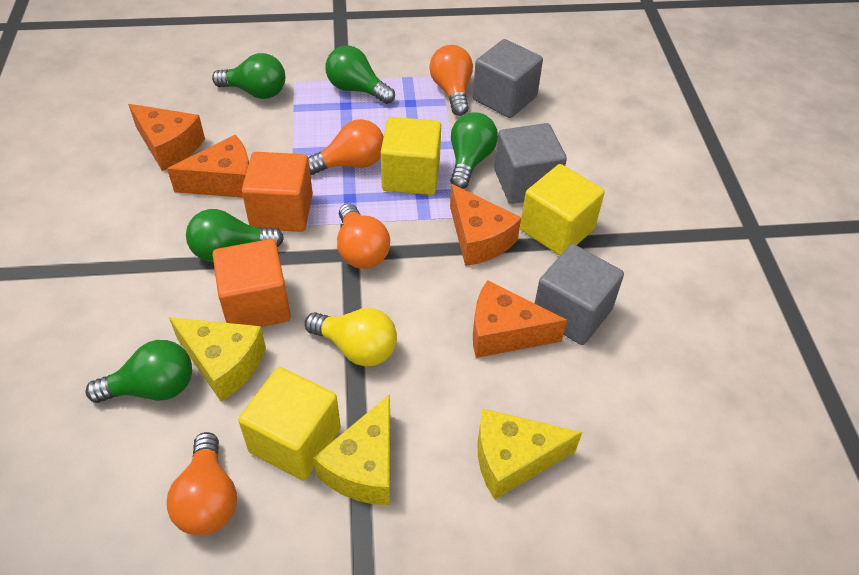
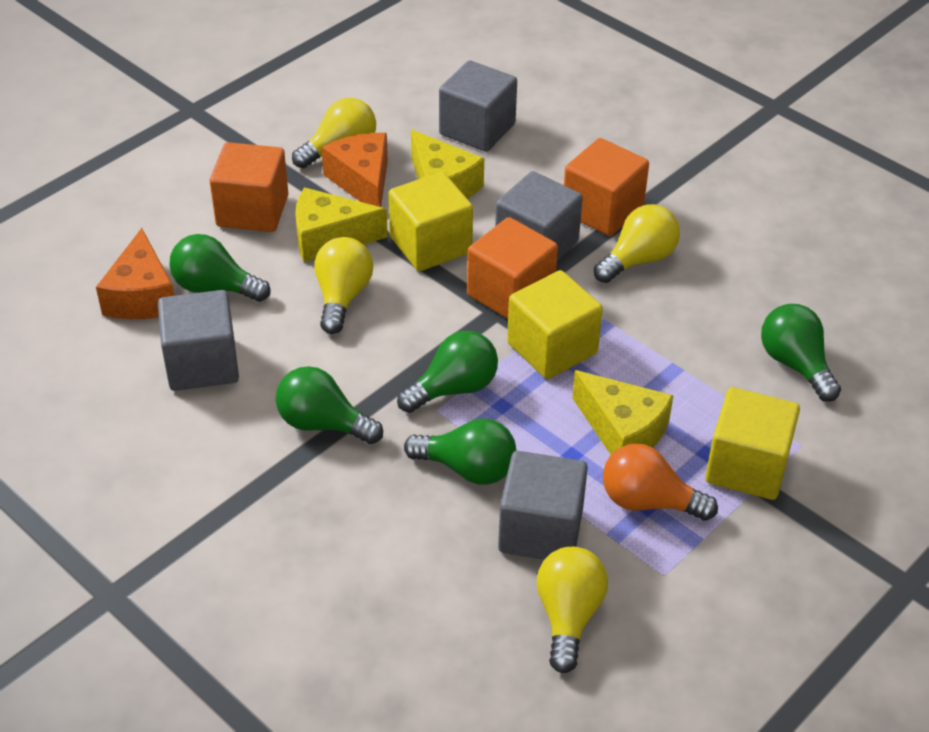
grey cube: 3 -> 4
orange cheese: 4 -> 2
orange cube: 2 -> 3
orange light bulb: 4 -> 1
yellow light bulb: 1 -> 4

